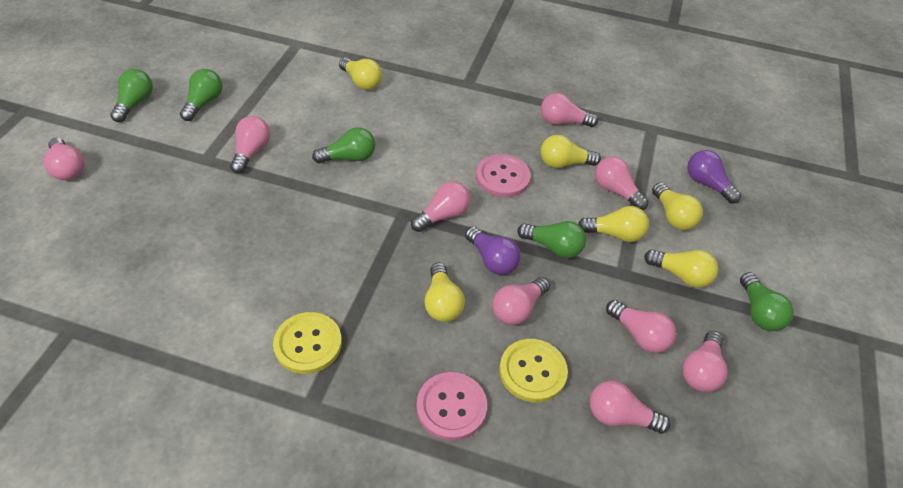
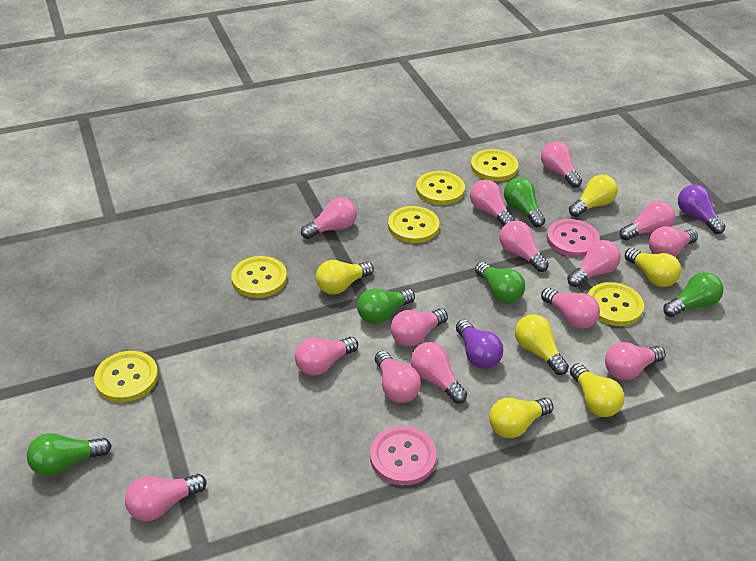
pink light bulb: 9 -> 14
yellow button: 2 -> 6

